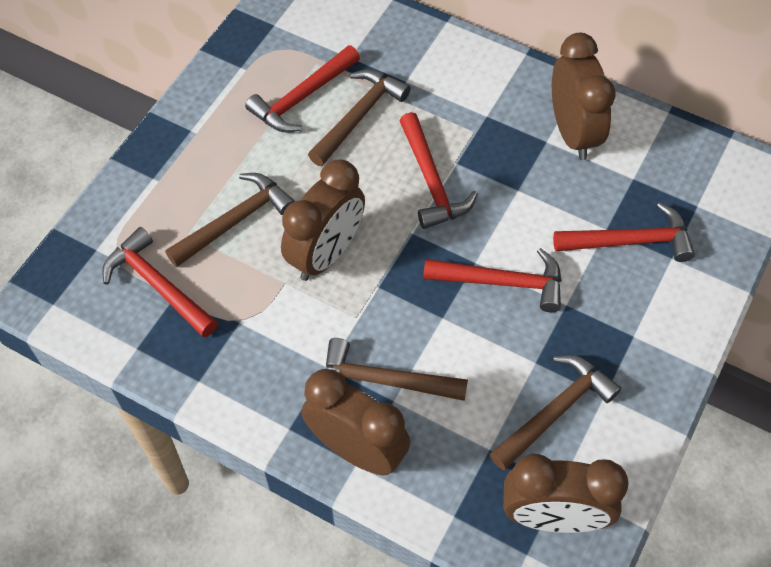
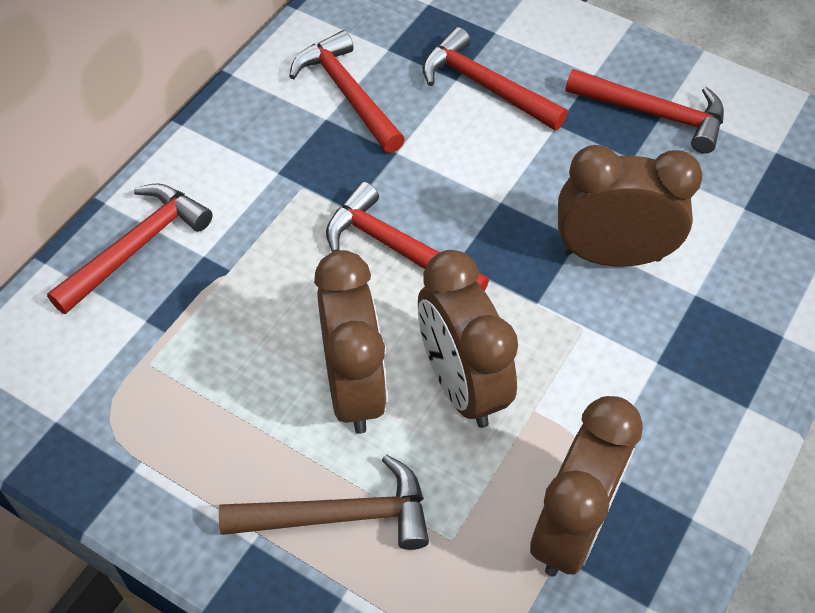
brown hammer: 4 -> 1

